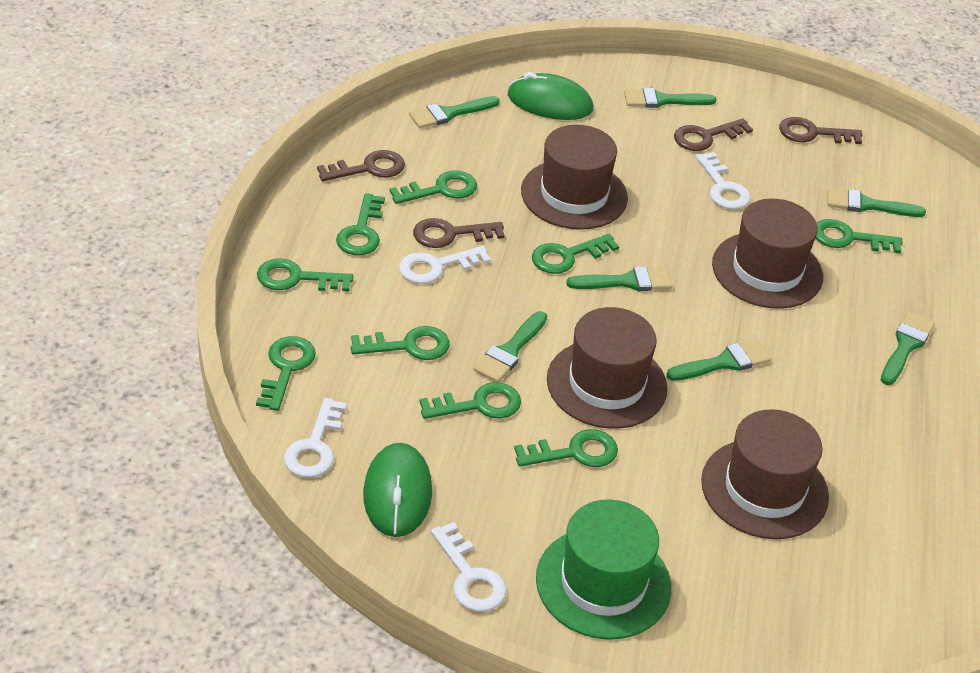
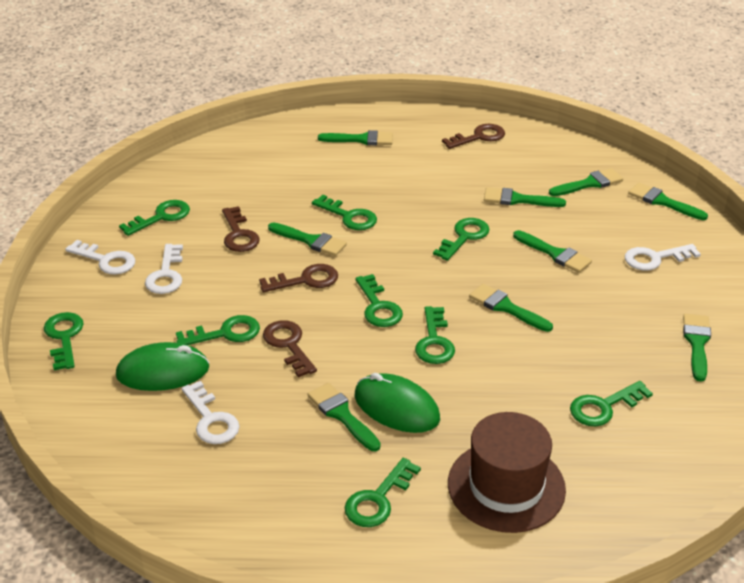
brown hat: 4 -> 1
green brush: 7 -> 9
green hat: 1 -> 0

